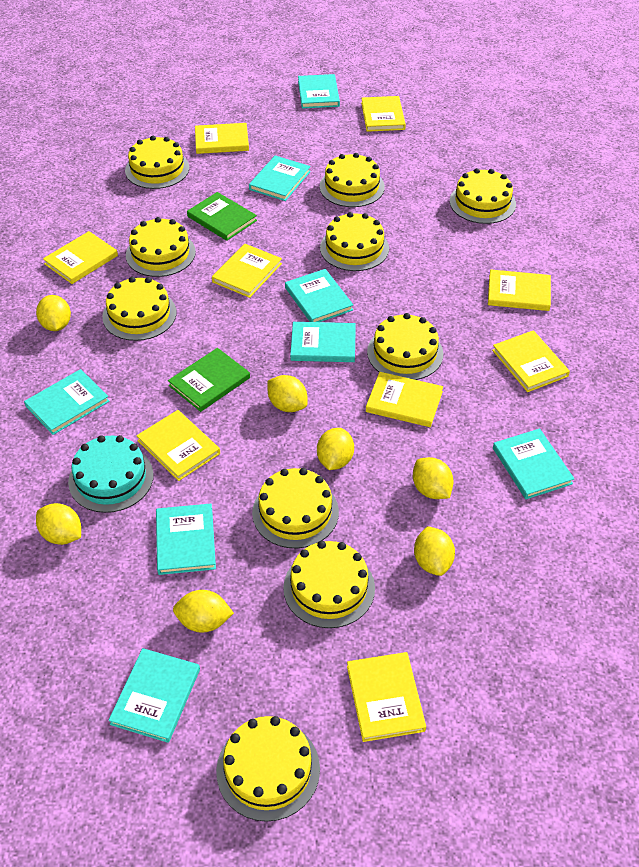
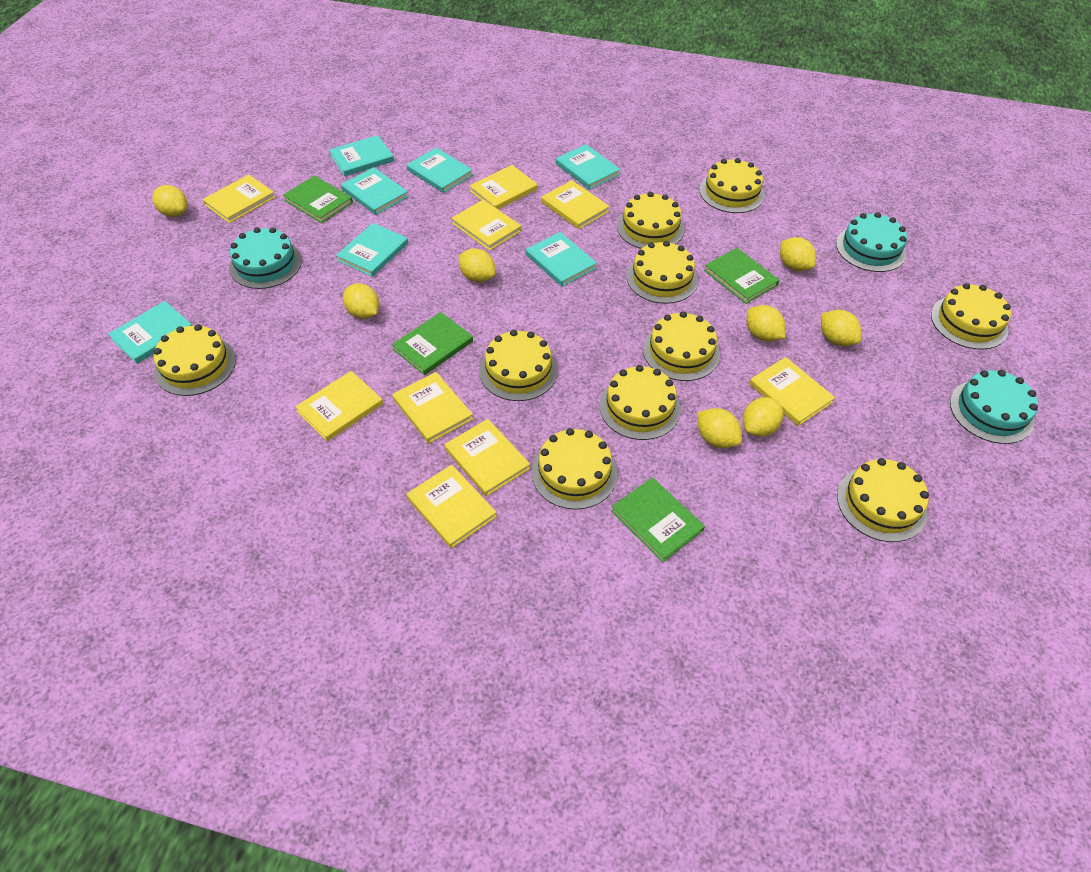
green book: 2 -> 4
turquoise book: 8 -> 7
turquoise cake: 1 -> 3
yellow lemon: 7 -> 8

